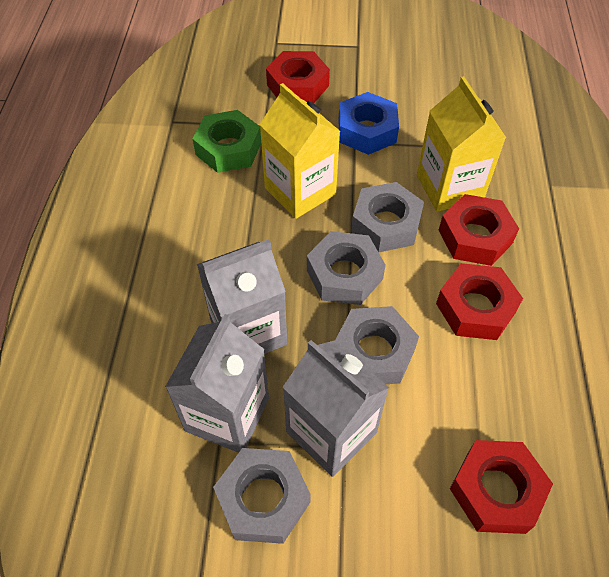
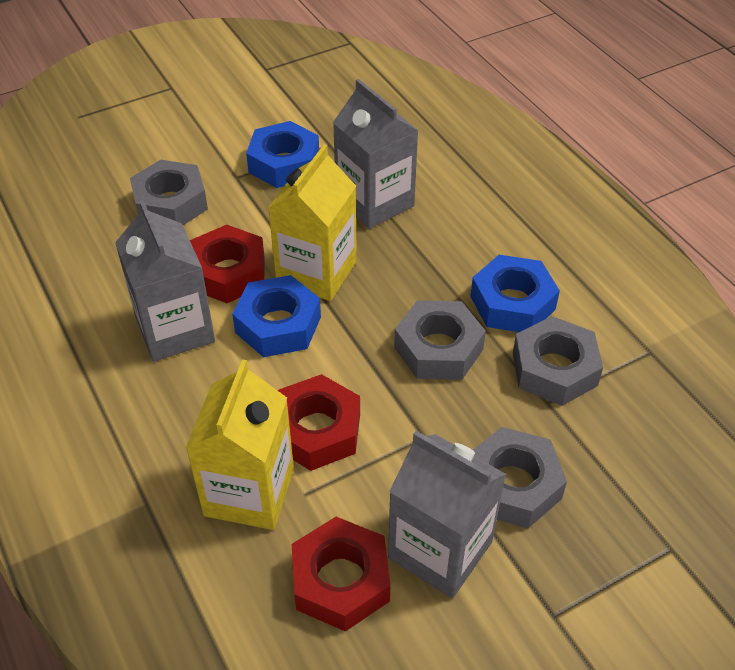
blue nut: 1 -> 3
green nut: 1 -> 0
red nut: 4 -> 3

